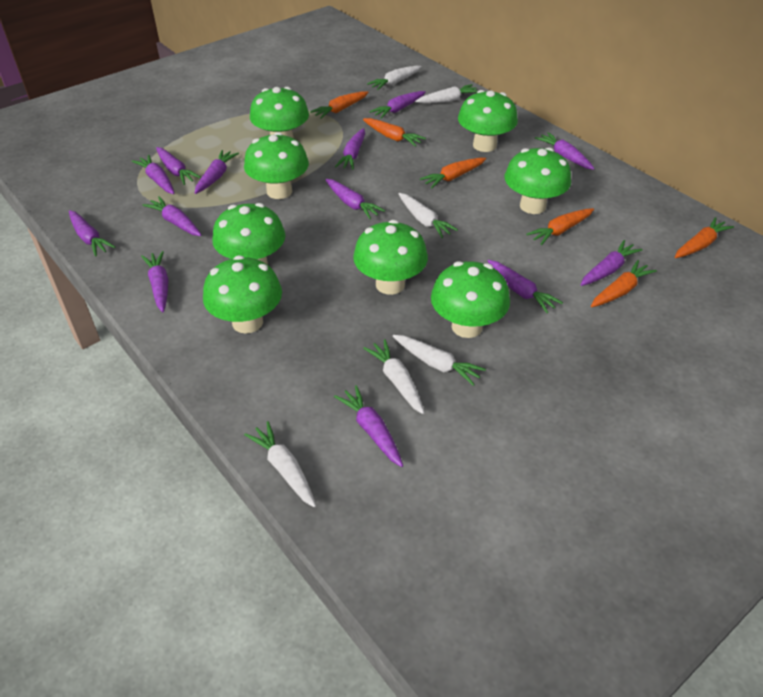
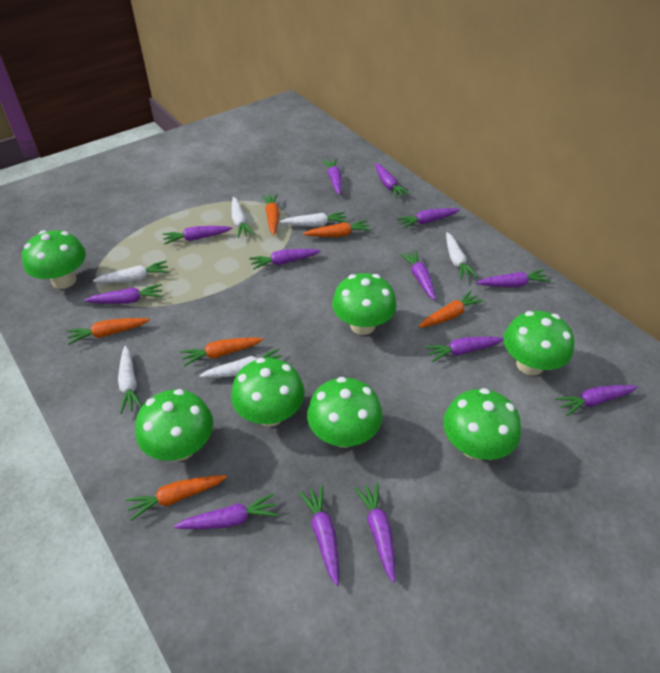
green mushroom: 8 -> 7

